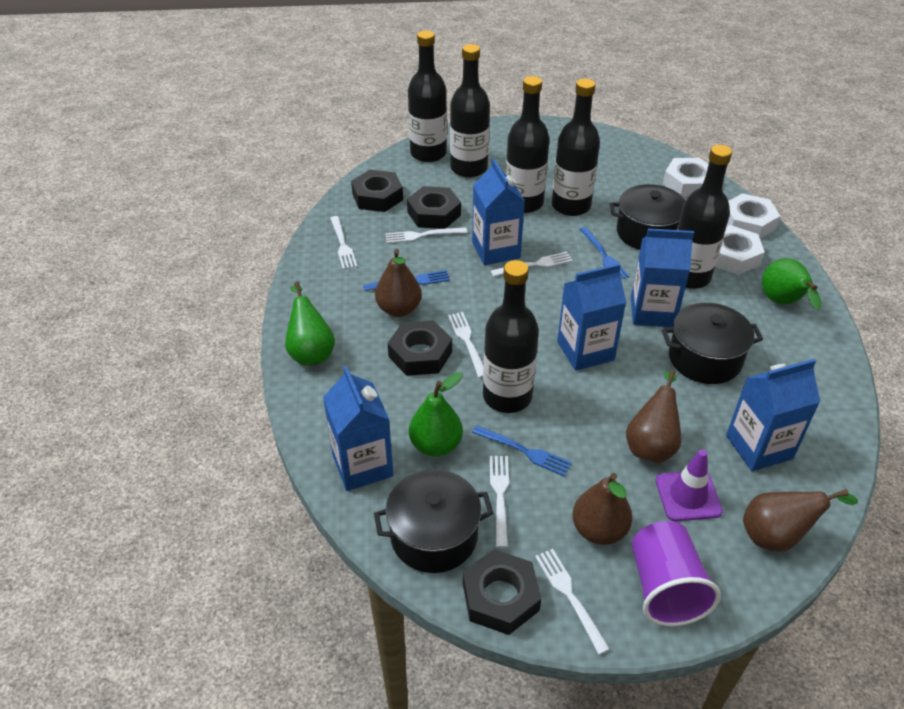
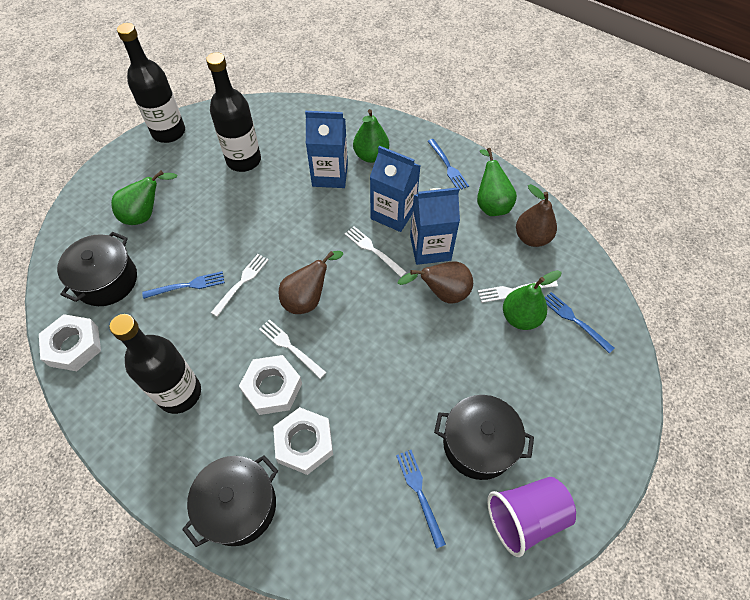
black bottle: 6 -> 3
black nut: 4 -> 0
blue carton: 5 -> 3
blue fork: 3 -> 4
brown pear: 4 -> 3
green pear: 3 -> 4
purple traffic cone: 1 -> 0
white fork: 6 -> 4

